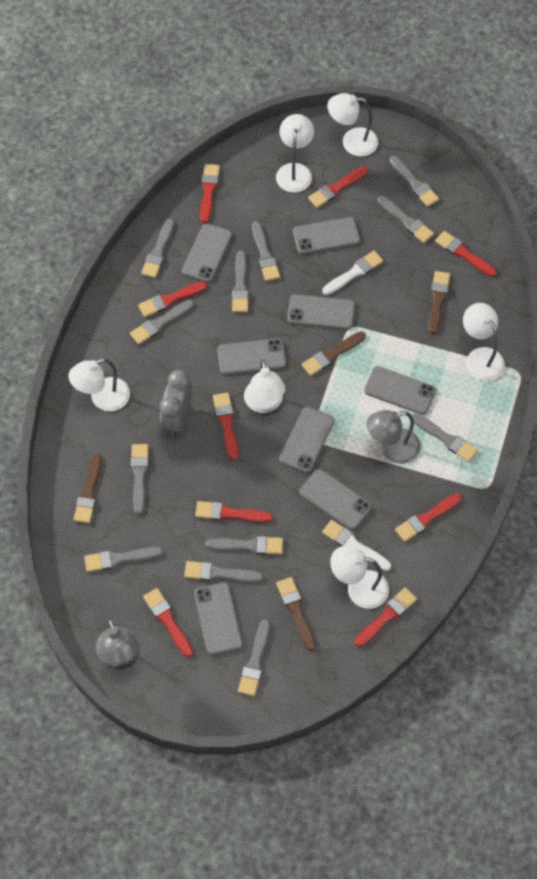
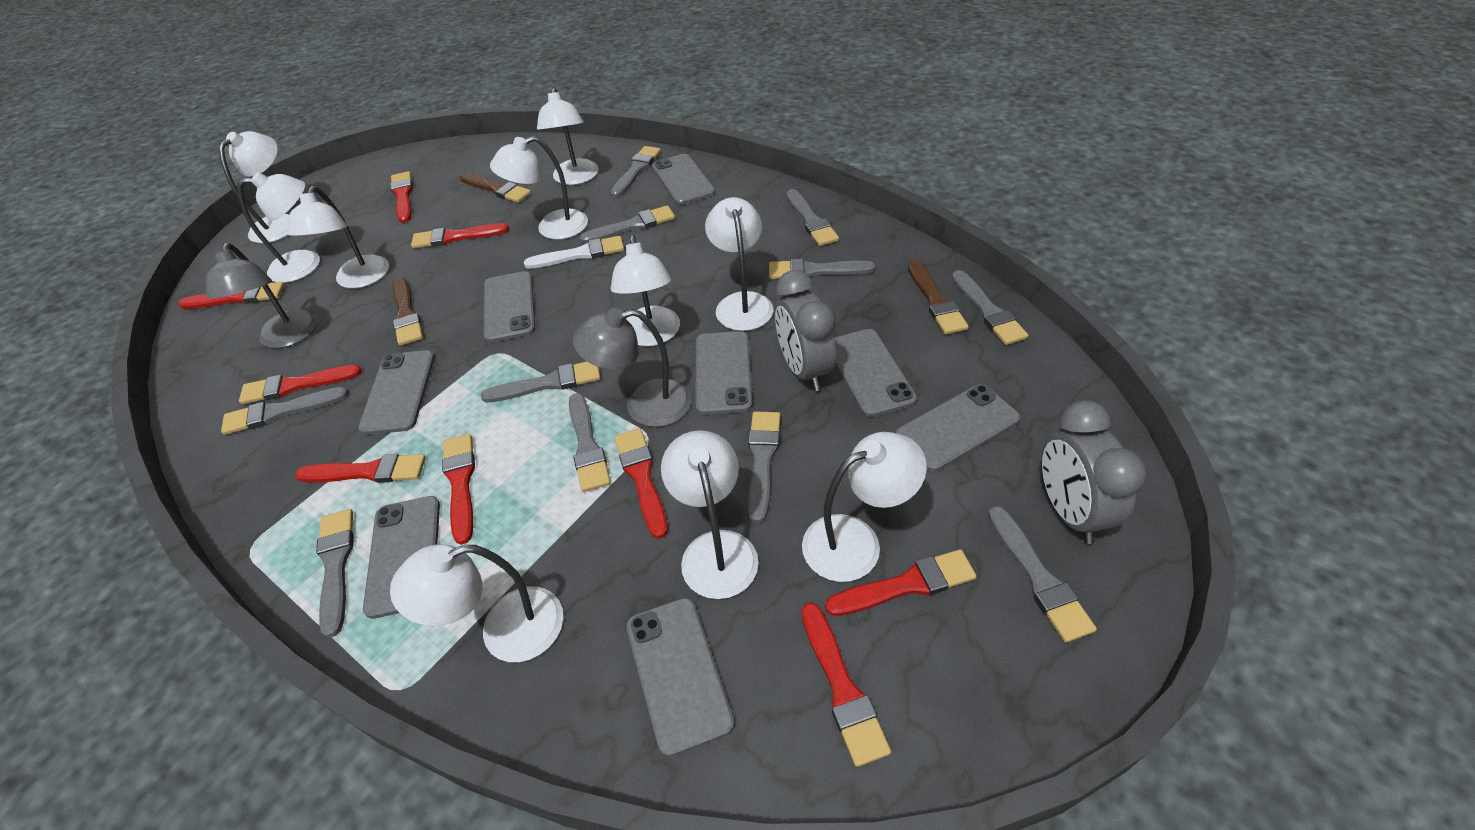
brown brush: 4 -> 3
grey brush: 12 -> 11
grey clock: 1 -> 2
white brush: 2 -> 1
white lamp: 6 -> 10

